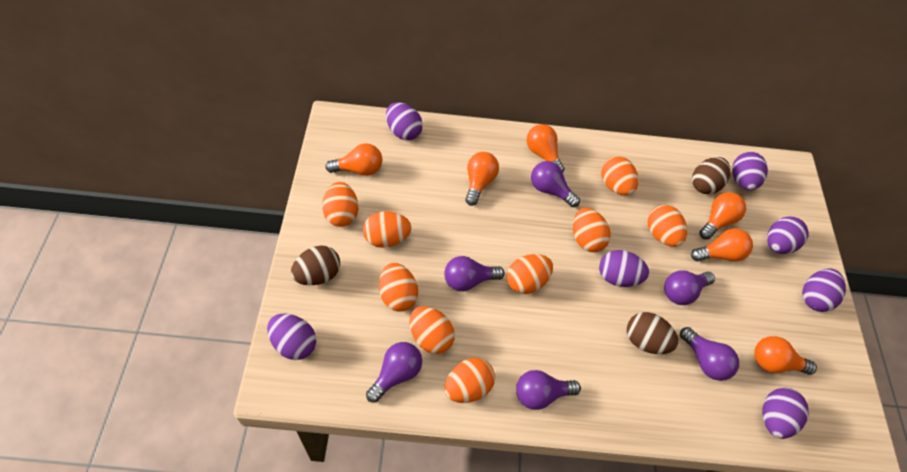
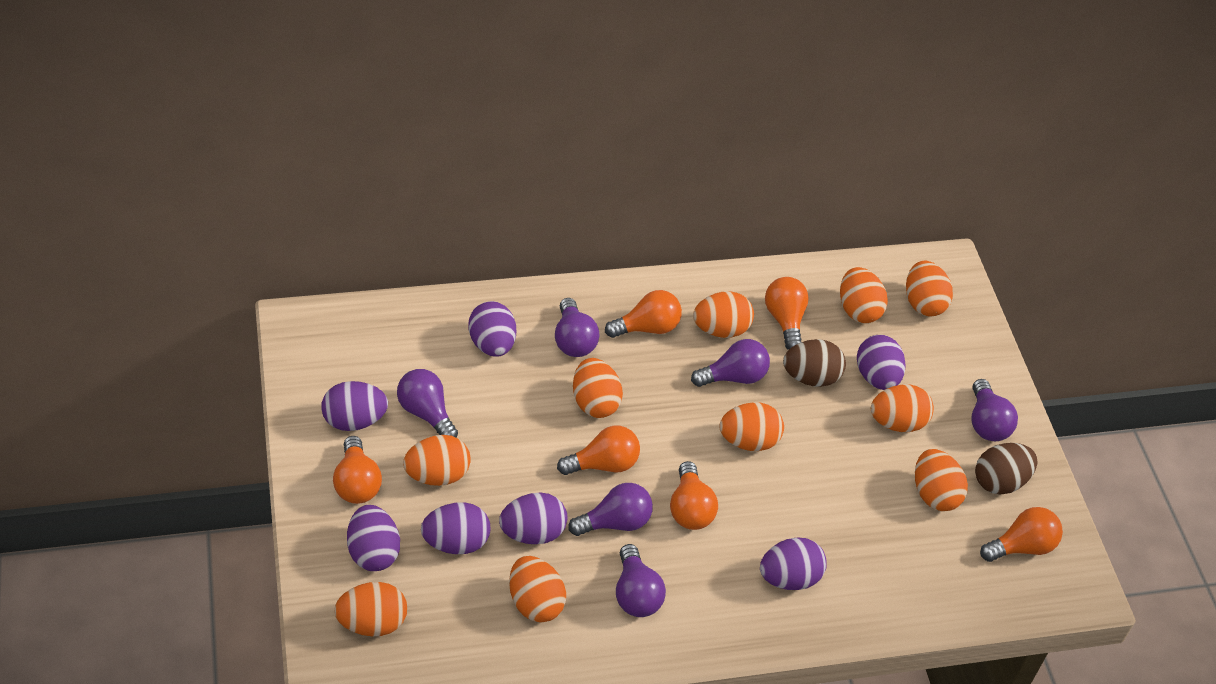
brown egg: 3 -> 2
orange egg: 9 -> 10

